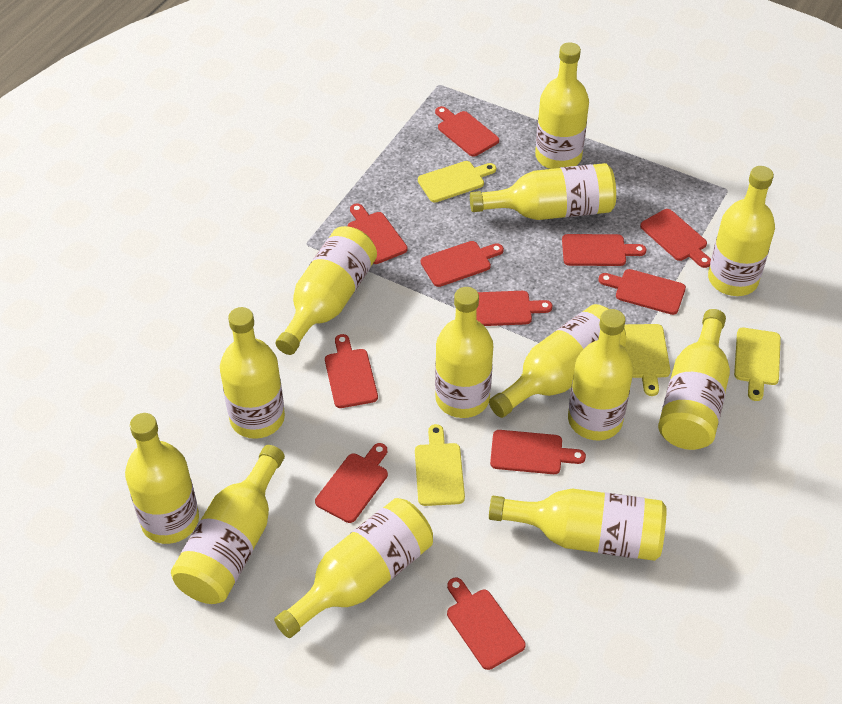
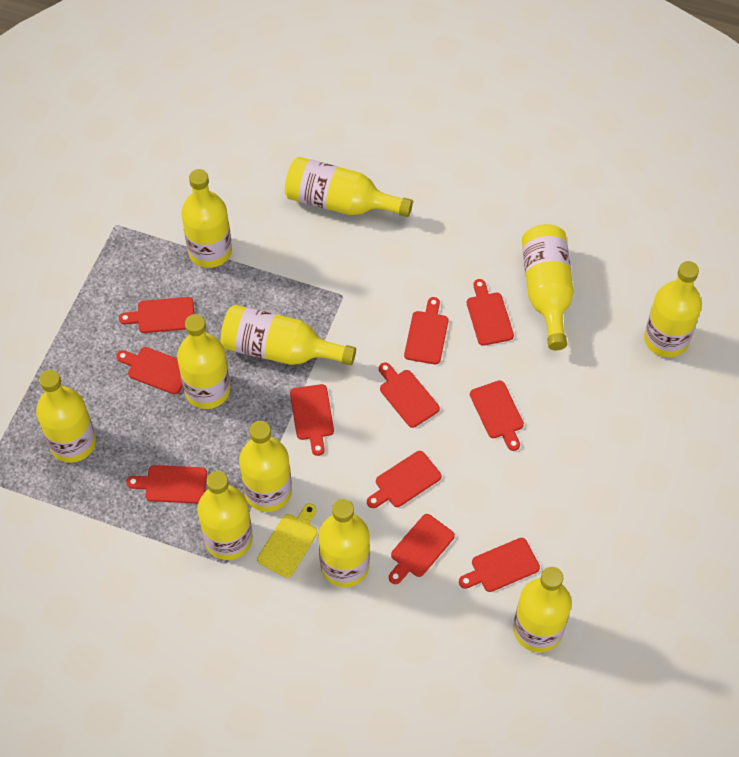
yellow bottle: 13 -> 11
yellow cutting board: 4 -> 1

